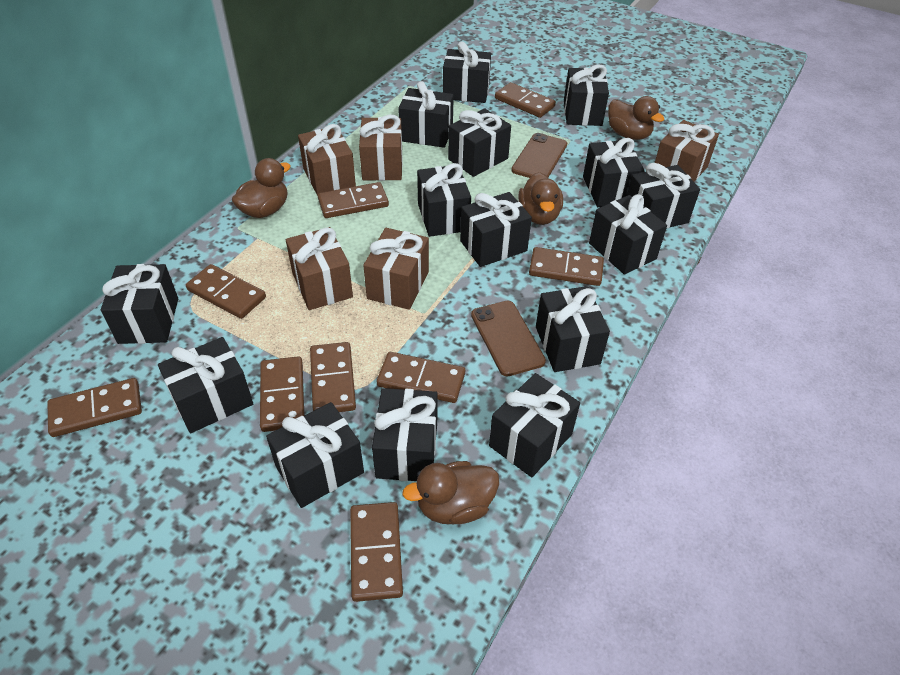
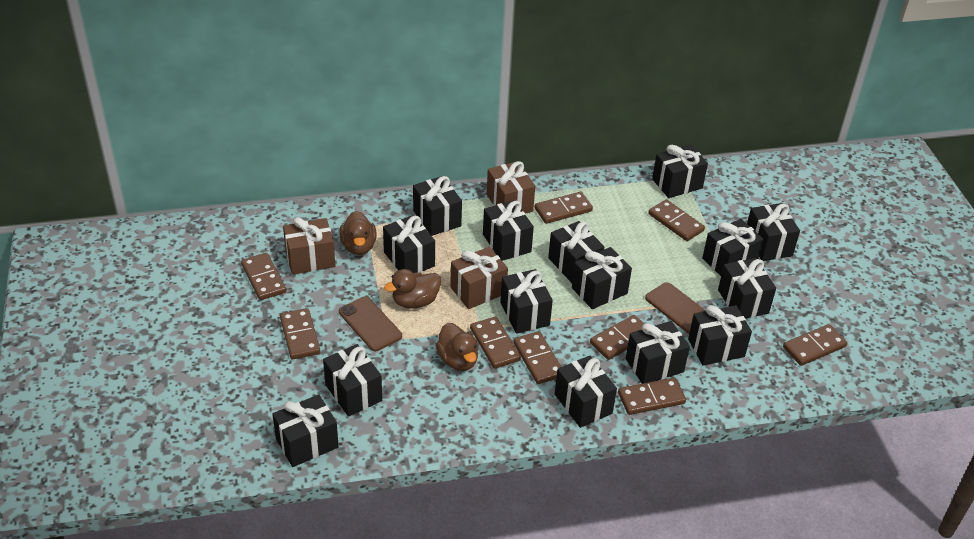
brown duck: 4 -> 3
brown gift: 5 -> 3

